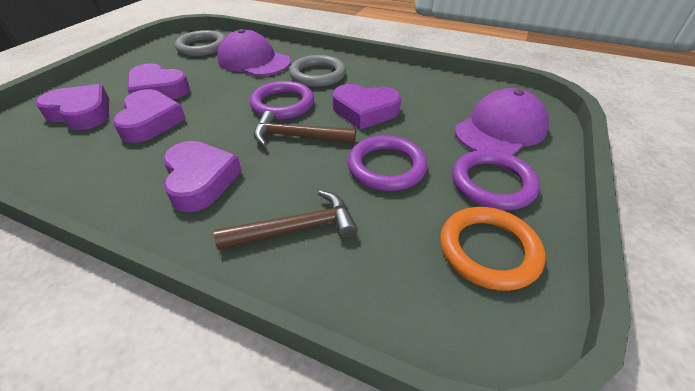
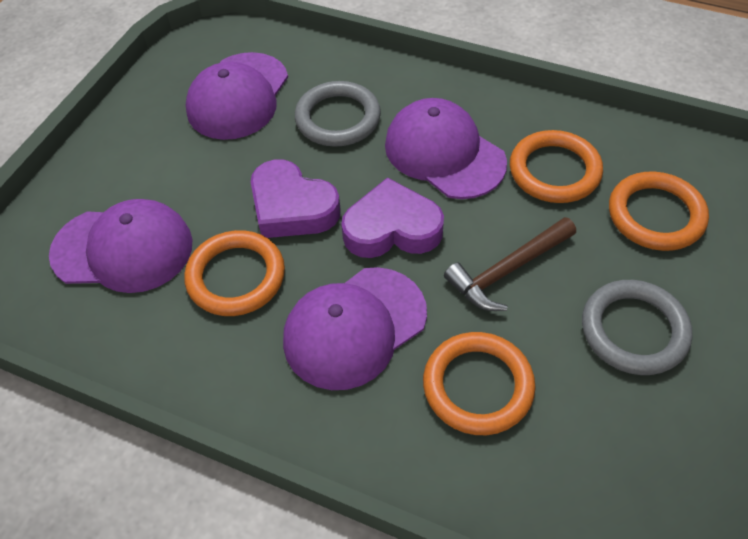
brown hammer: 2 -> 1
orange ring: 1 -> 4
purple cap: 2 -> 4
purple heart: 5 -> 2
purple ring: 3 -> 0

